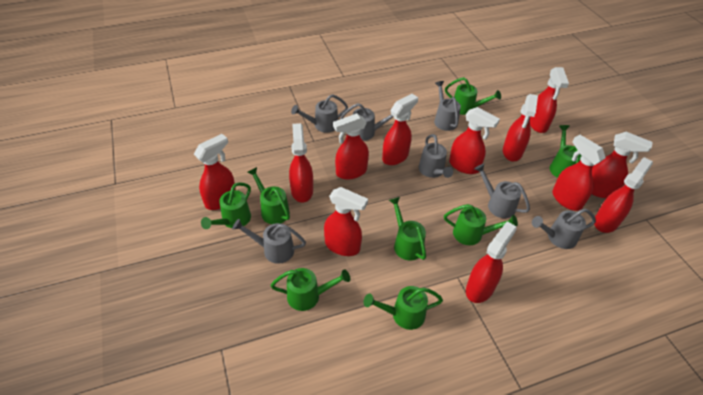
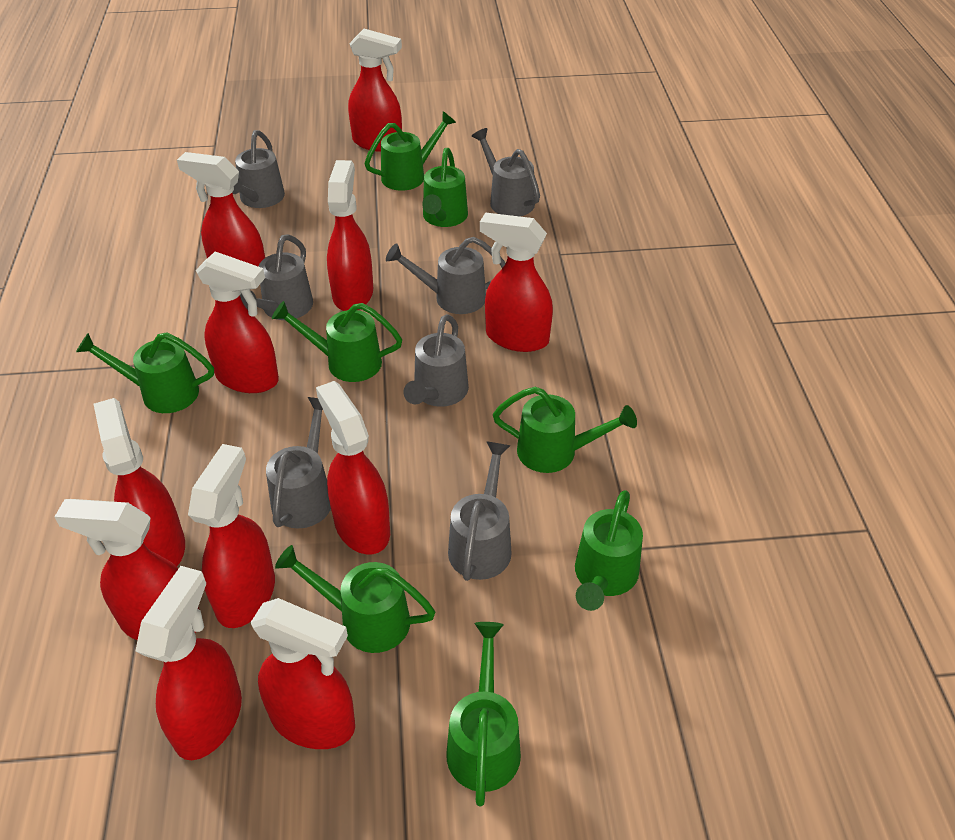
red spray bottle: 12 -> 11

